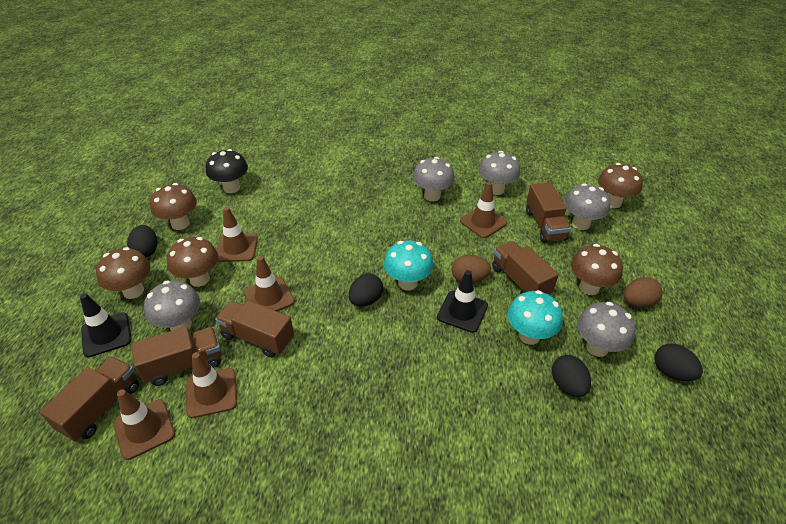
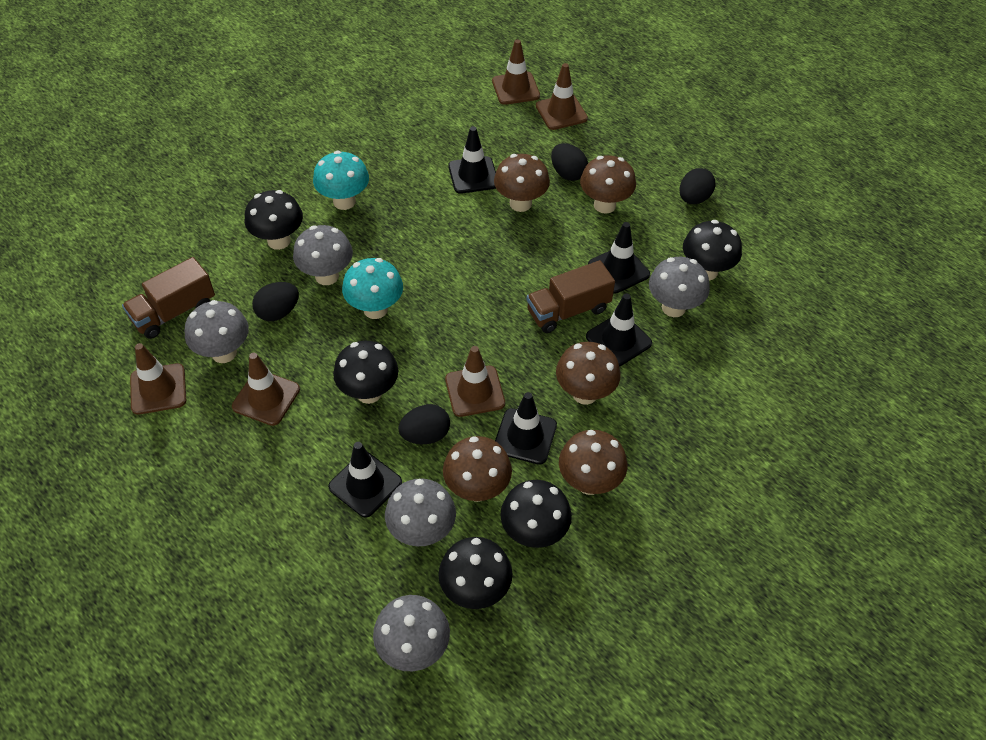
black mushroom: 1 -> 5
black traffic cone: 2 -> 5
brown egg: 2 -> 0
brown truck: 5 -> 2

